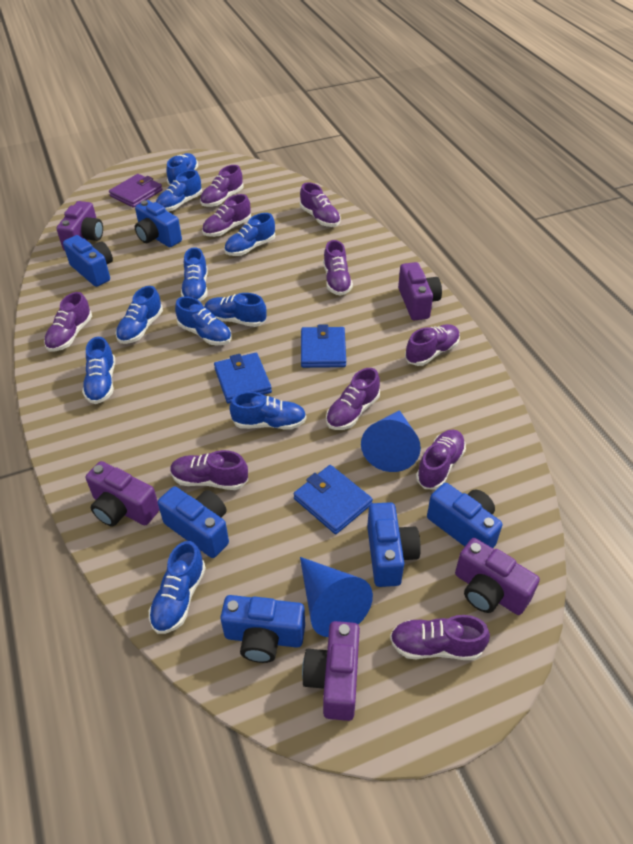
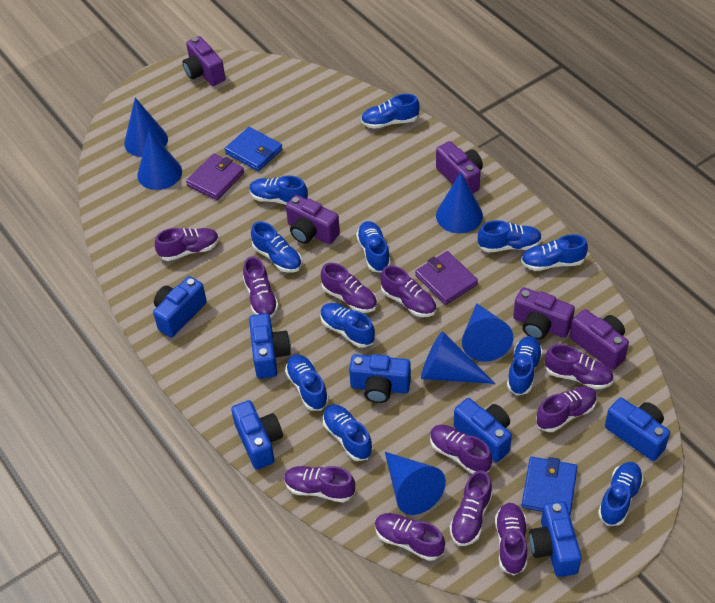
blue camera: 6 -> 7
blue cone: 2 -> 6
blue shoe: 10 -> 11
blue wallet: 3 -> 2
purple shoe: 10 -> 11
purple wallet: 1 -> 2

